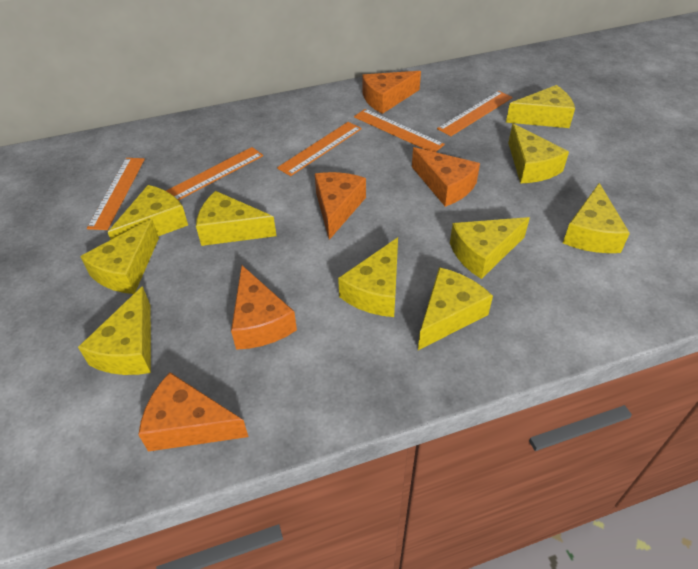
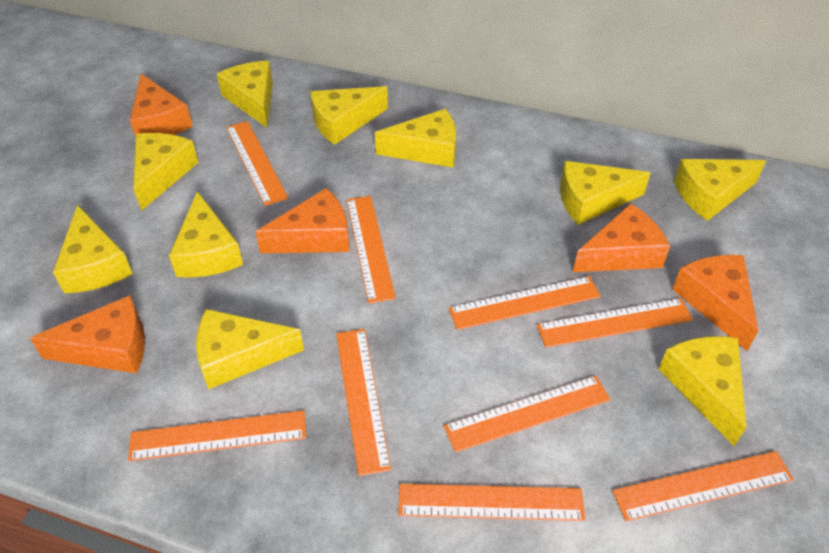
orange ruler: 5 -> 9

